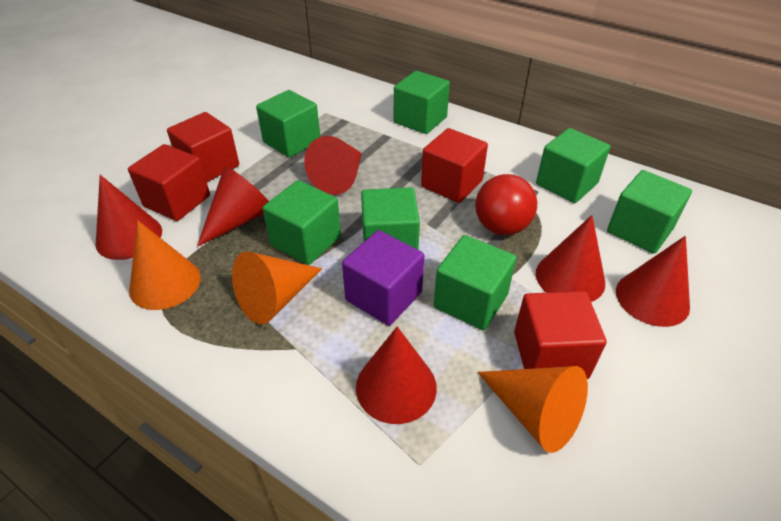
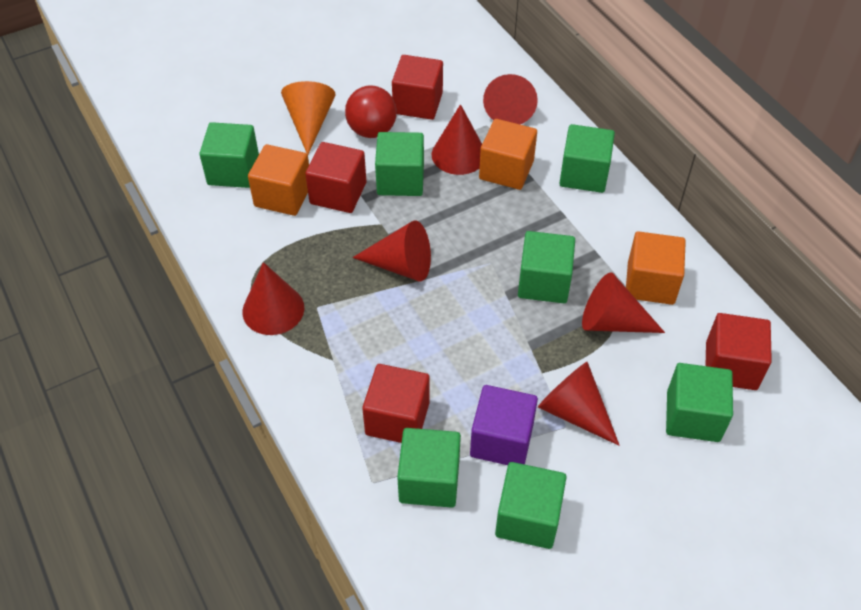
orange cone: 3 -> 1
orange cube: 0 -> 3

